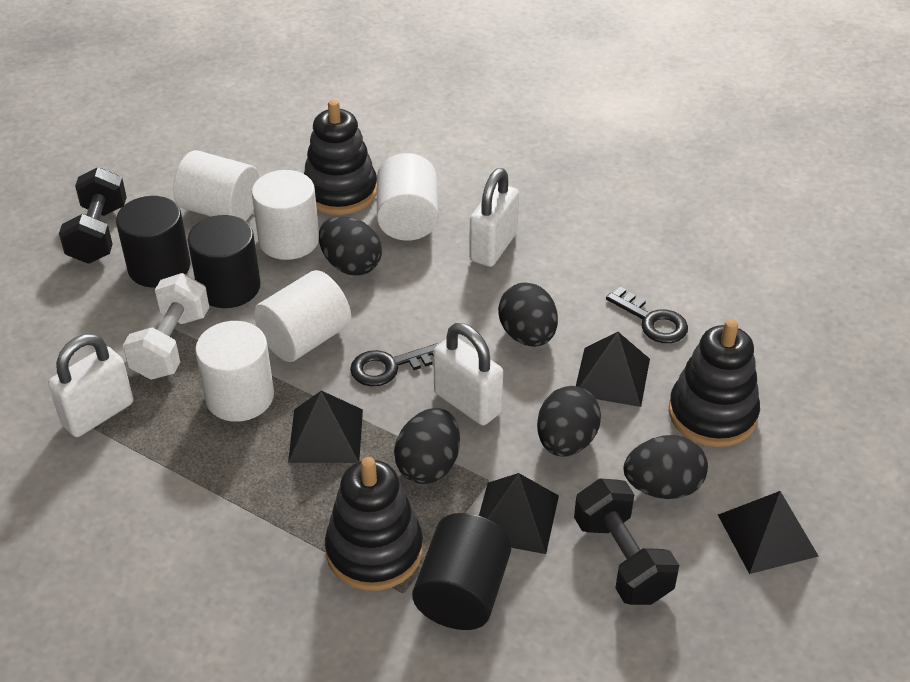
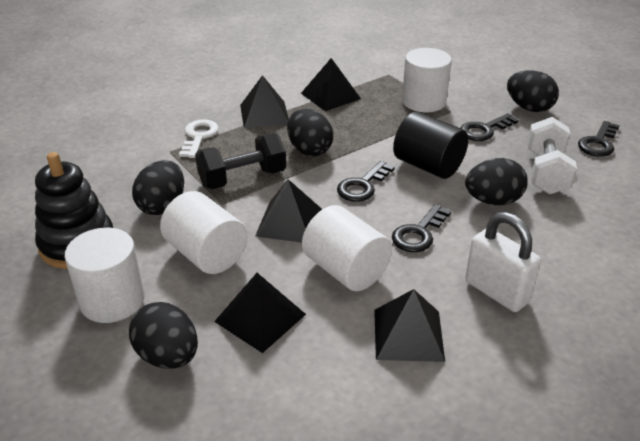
black cylinder: 3 -> 1
black dumbbell: 2 -> 1
black key: 2 -> 4
black pyramid: 4 -> 5
black stacking toy: 3 -> 1
white cylinder: 5 -> 4
white key: 0 -> 1
white padlock: 3 -> 1

